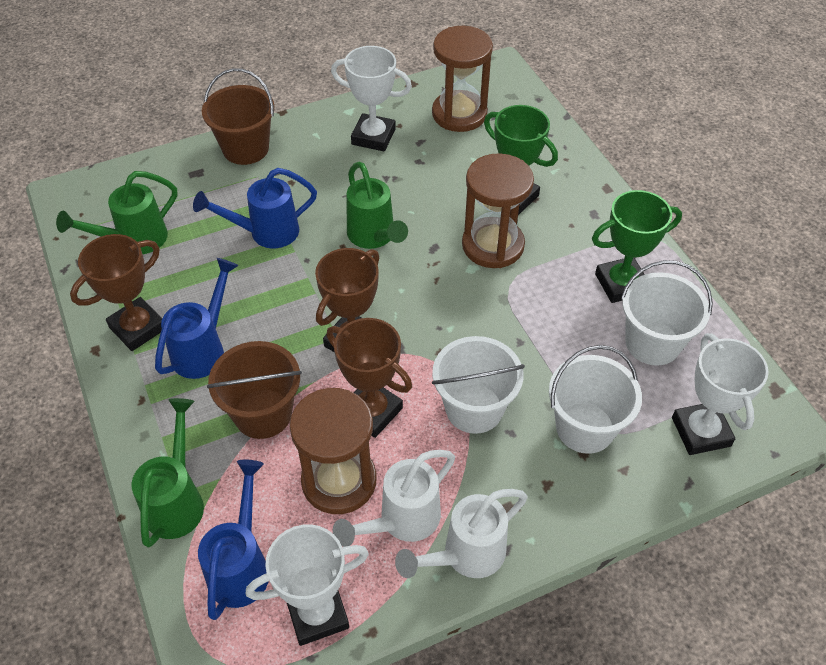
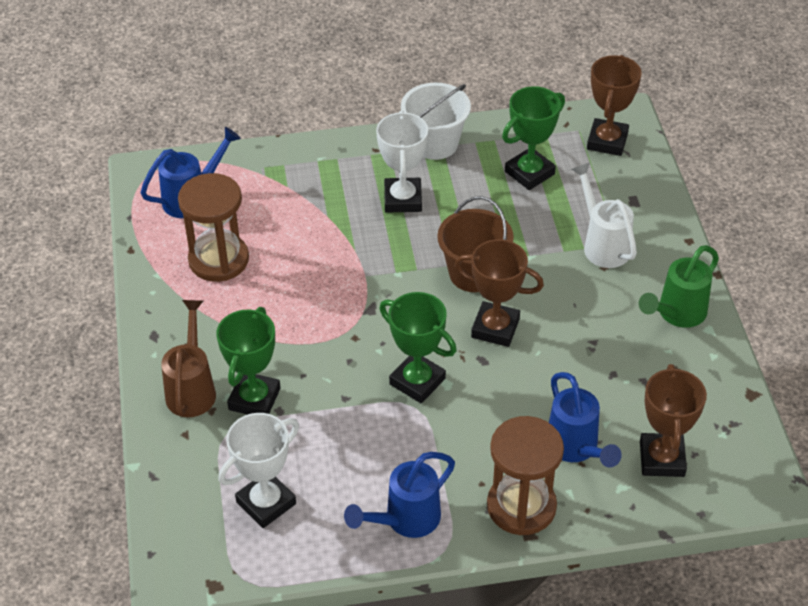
brown bucket: 2 -> 1
brown hourglass: 3 -> 2
brown watering can: 0 -> 1
green trophy: 2 -> 3
green watering can: 3 -> 1
white bucket: 3 -> 1
white trophy: 3 -> 2
white watering can: 2 -> 1

